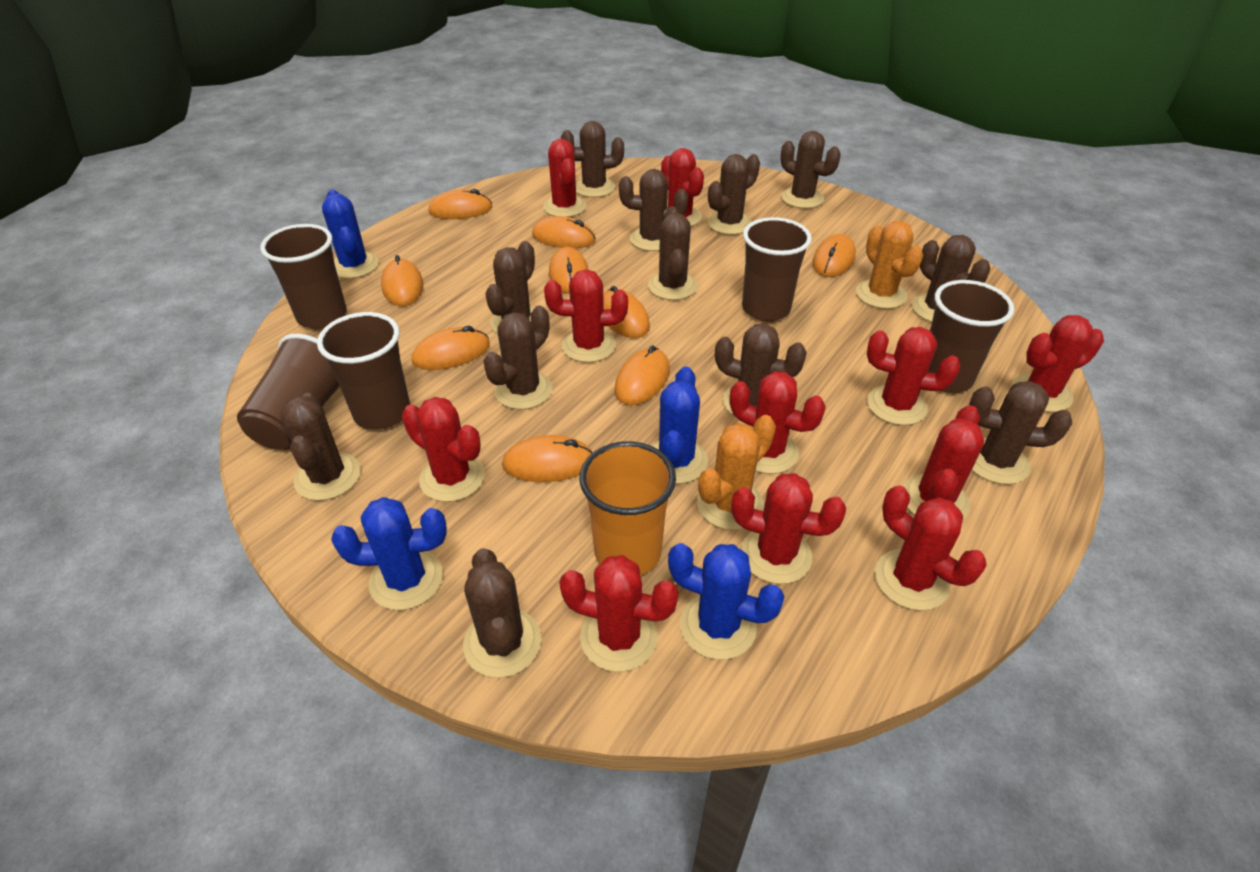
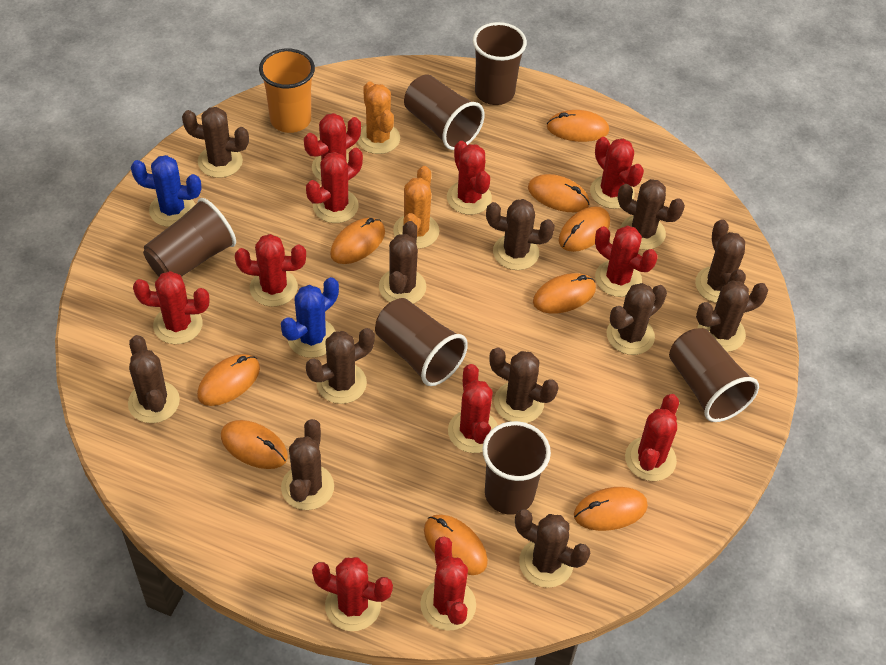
blue cactus: 4 -> 2
brown cup: 5 -> 6

